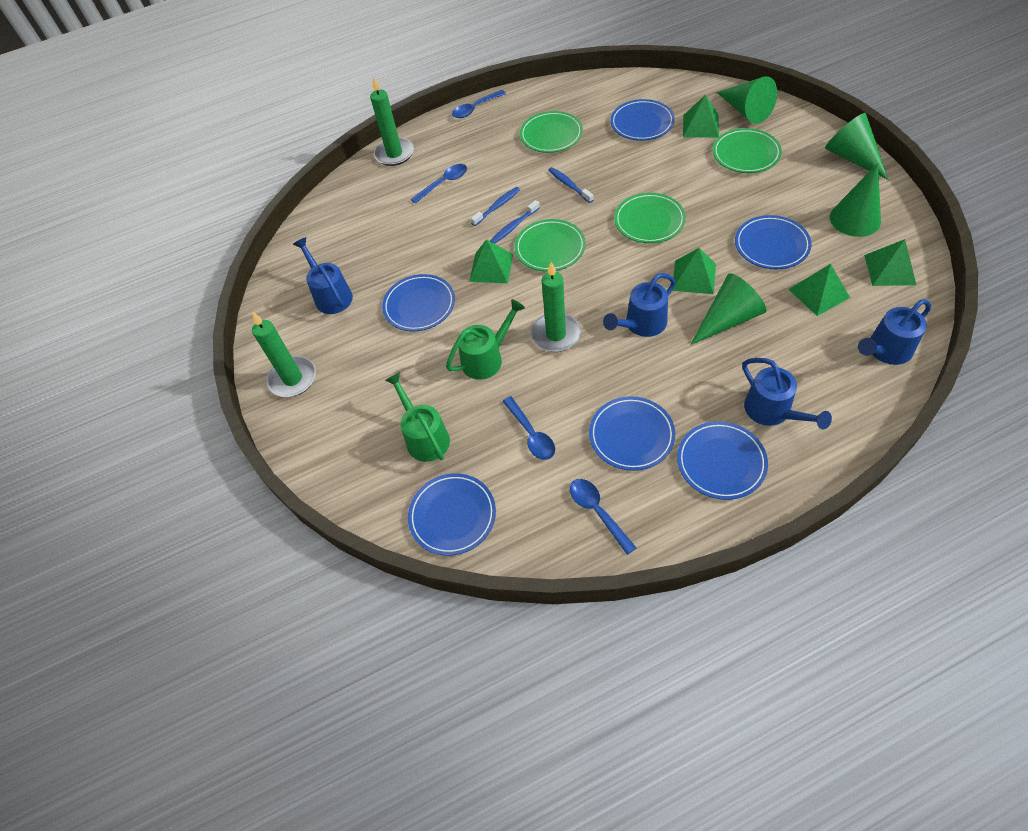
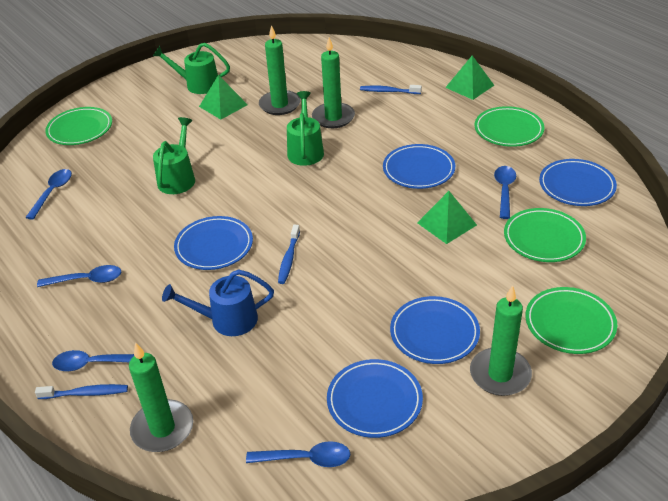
blue plate: 6 -> 5
blue spoon: 4 -> 5
blue watering can: 4 -> 1
green candle: 3 -> 4
green cone: 4 -> 0
green pyramid: 5 -> 3
green watering can: 2 -> 3

